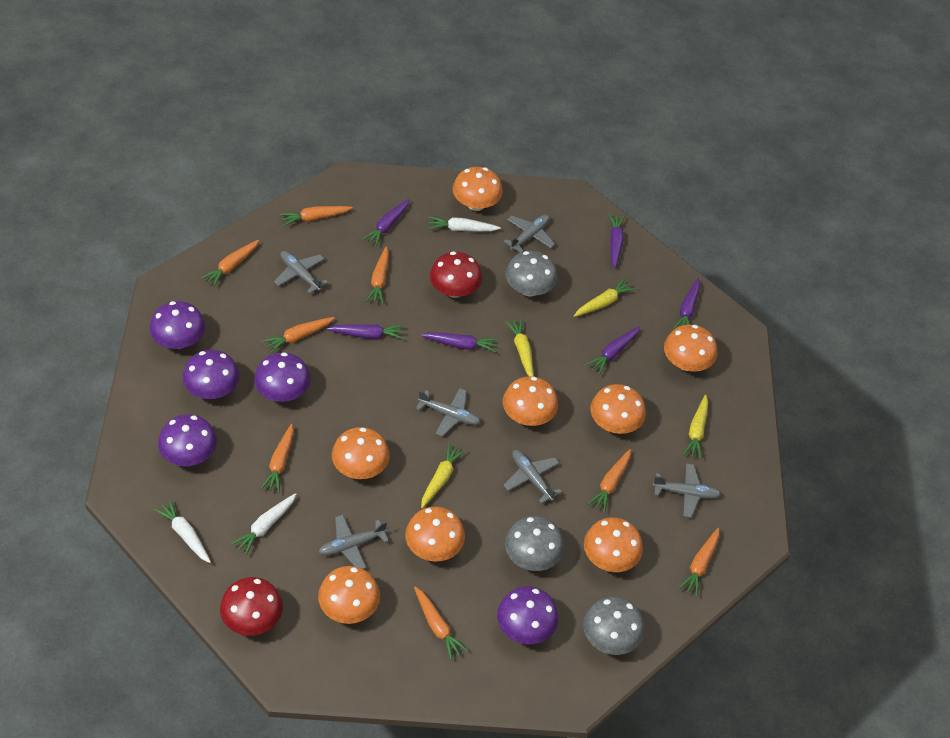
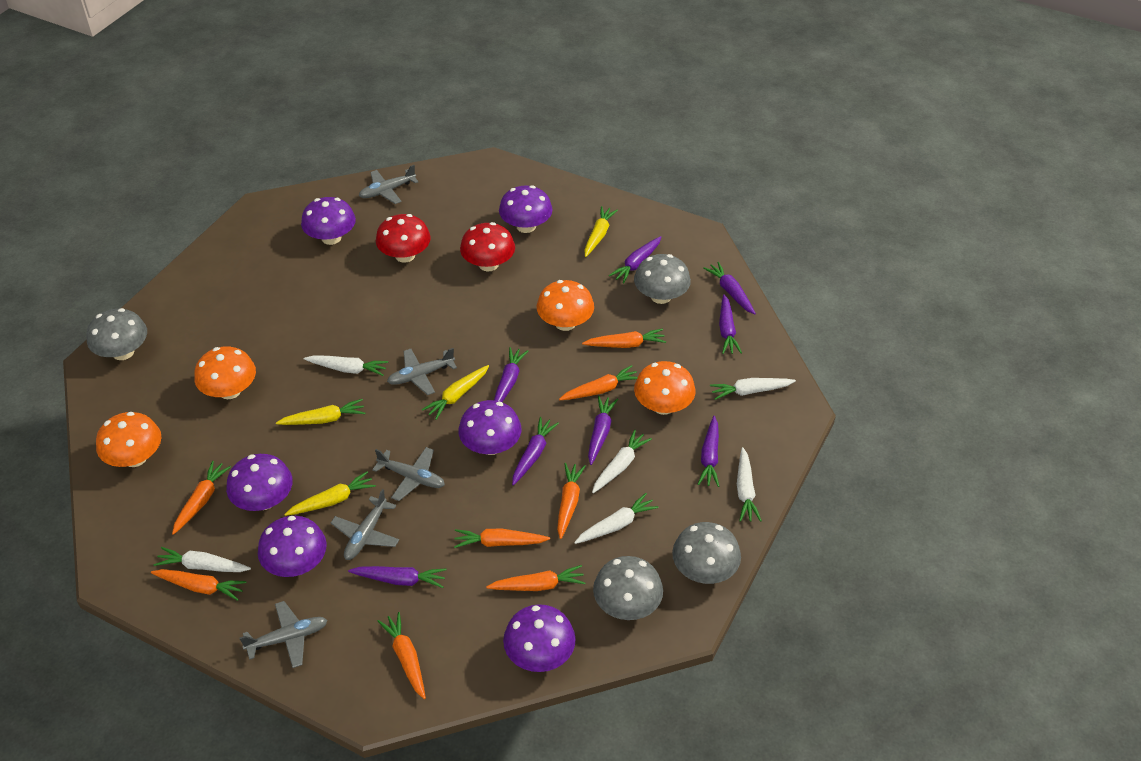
grey mushroom: 3 -> 4
grey plane: 6 -> 5
orange mushroom: 8 -> 4
purple carrot: 6 -> 8
purple mushroom: 5 -> 6
white carrot: 3 -> 6

